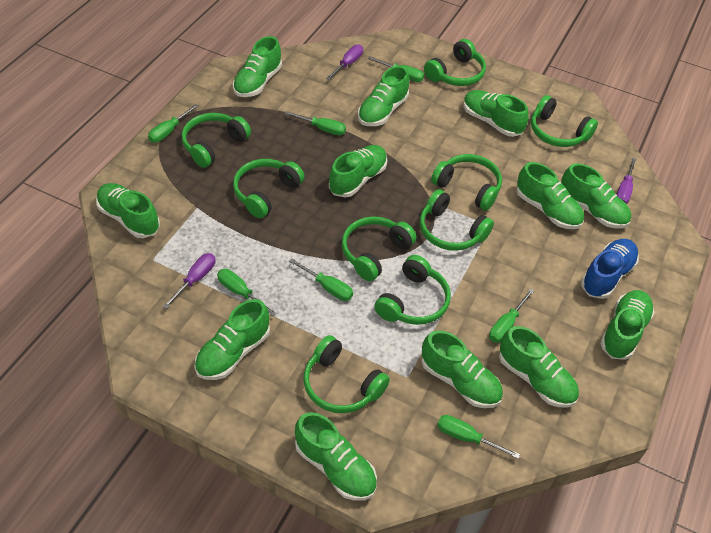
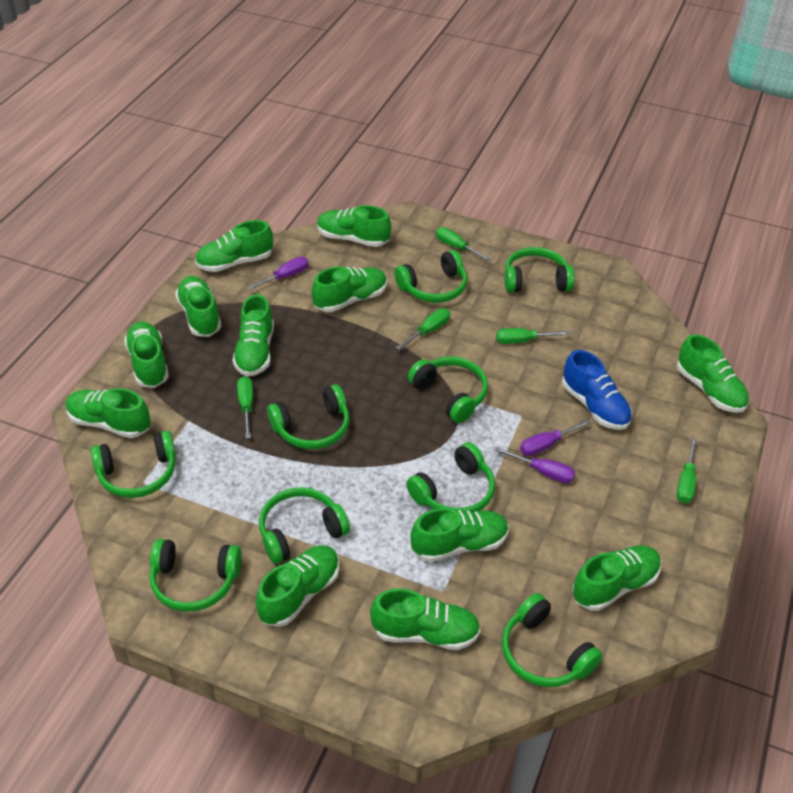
green screwdriver: 7 -> 5

